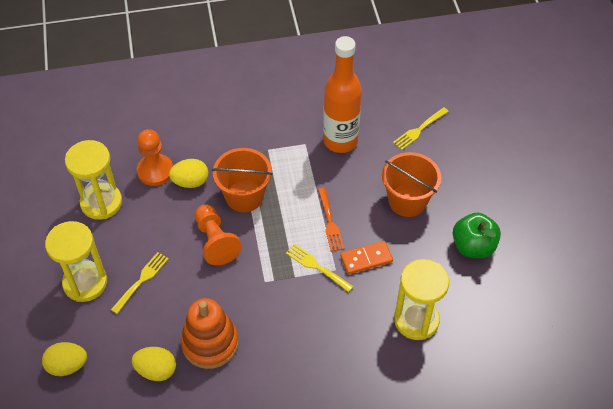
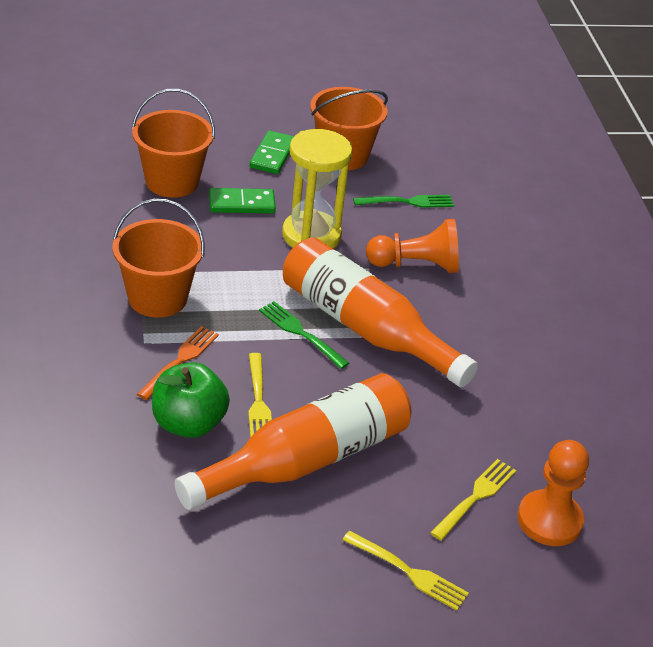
green domino: 0 -> 2
green fork: 0 -> 2
orange bottle: 1 -> 2
orange bucket: 2 -> 3
orange domino: 1 -> 0
orange stacking toy: 1 -> 0
yellow egg: 3 -> 0
yellow hourglass: 3 -> 1

